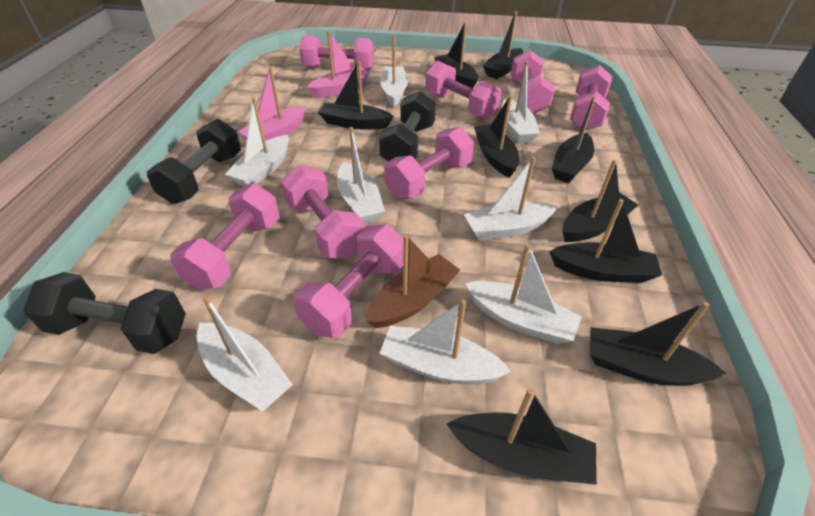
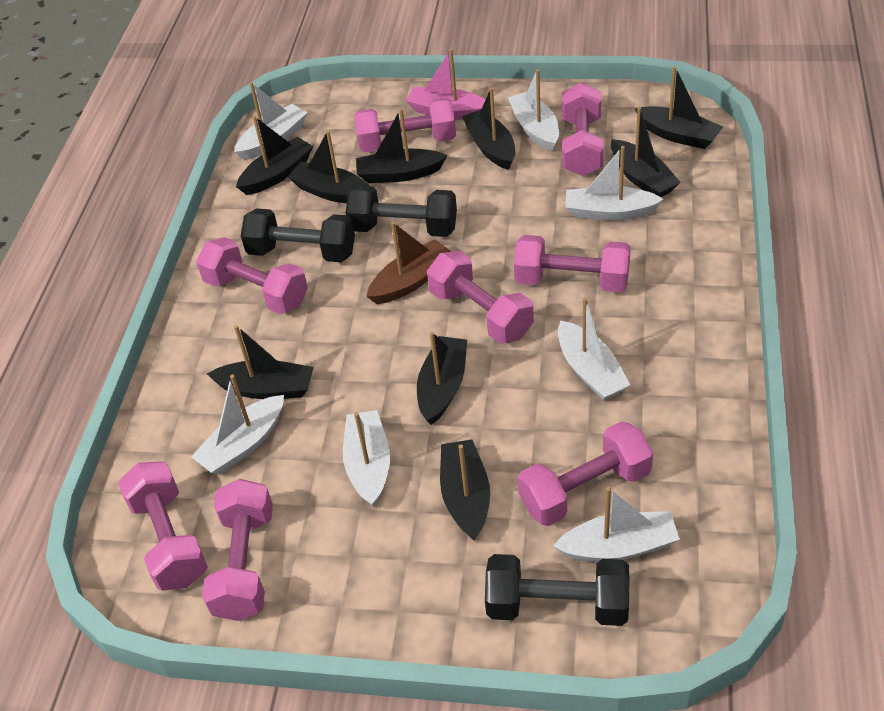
pink boat: 2 -> 1
white boat: 8 -> 7

